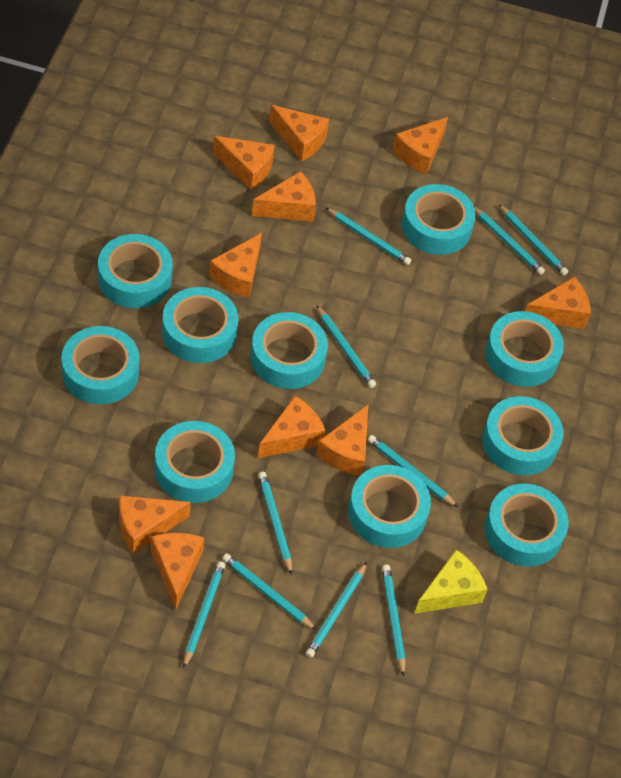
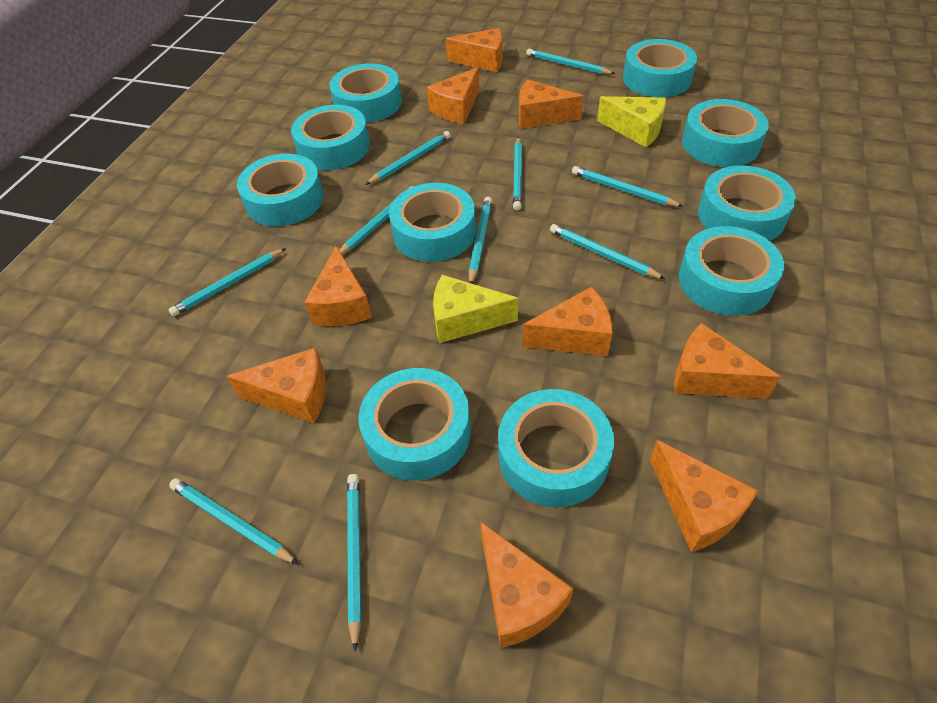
orange cheese: 10 -> 9
yellow cheese: 1 -> 2

